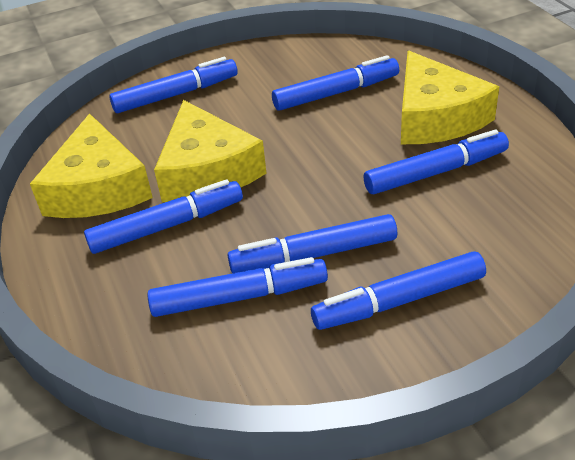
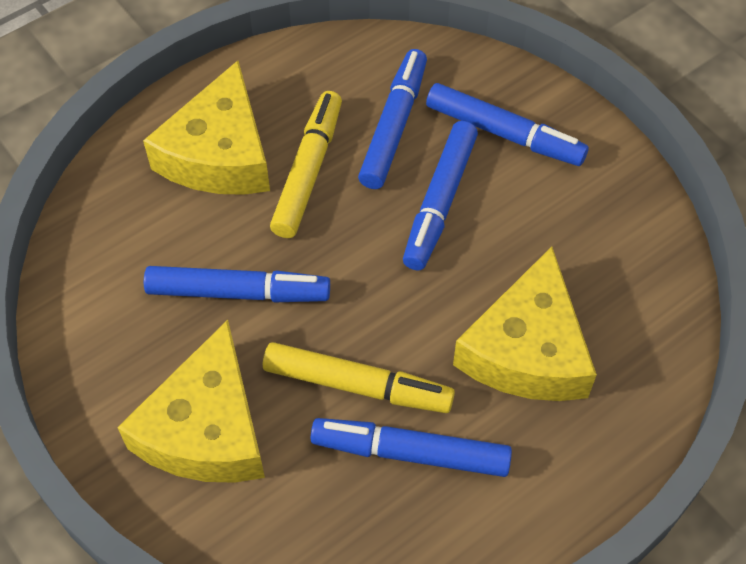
blue marker: 7 -> 5
yellow marker: 0 -> 2

